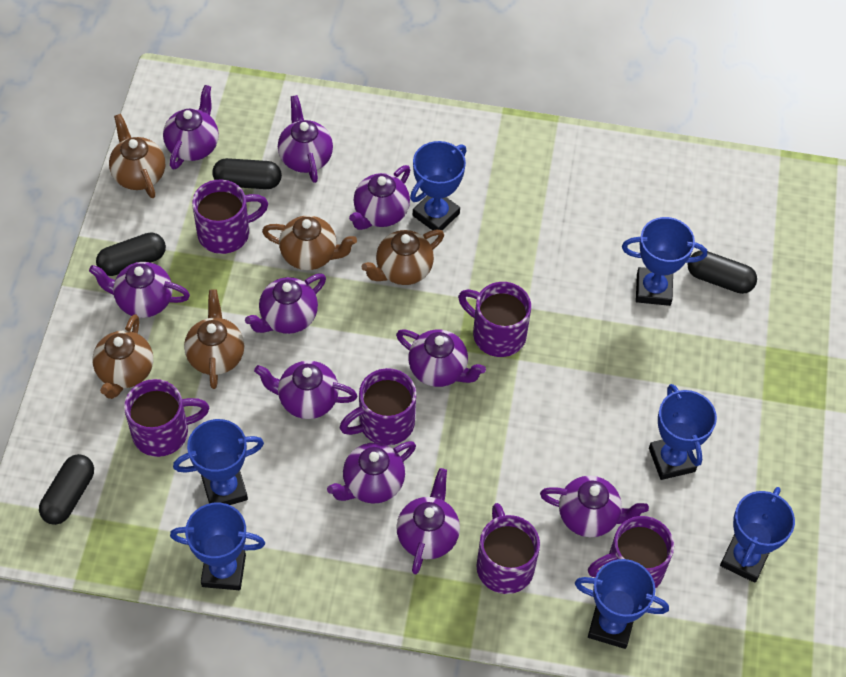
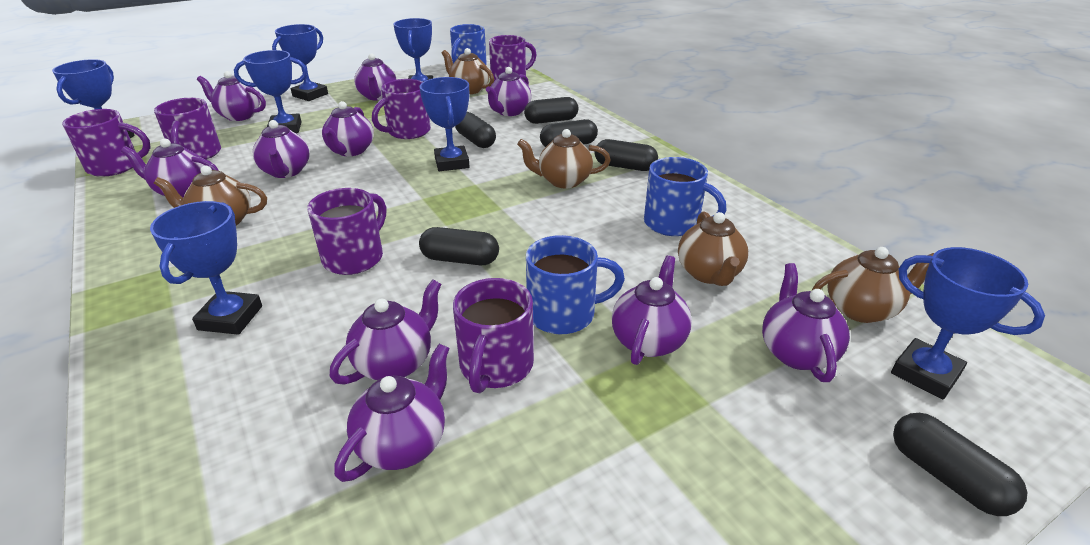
black capsule: 4 -> 6
blue mug: 0 -> 3

